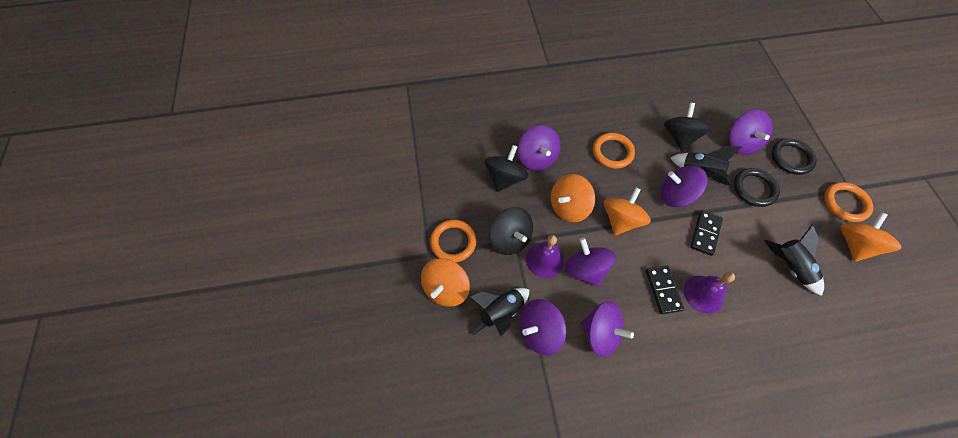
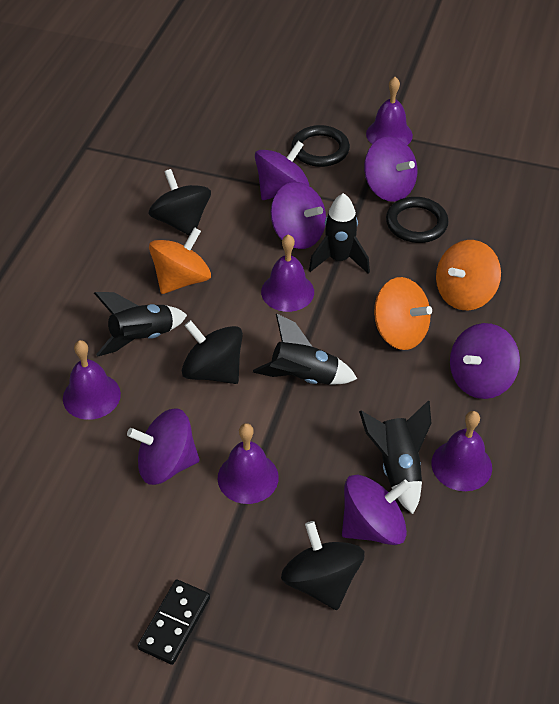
black domino: 2 -> 1
black rocket: 3 -> 4
orange ring: 3 -> 0
orange spinning top: 4 -> 3
purple bell: 2 -> 5

